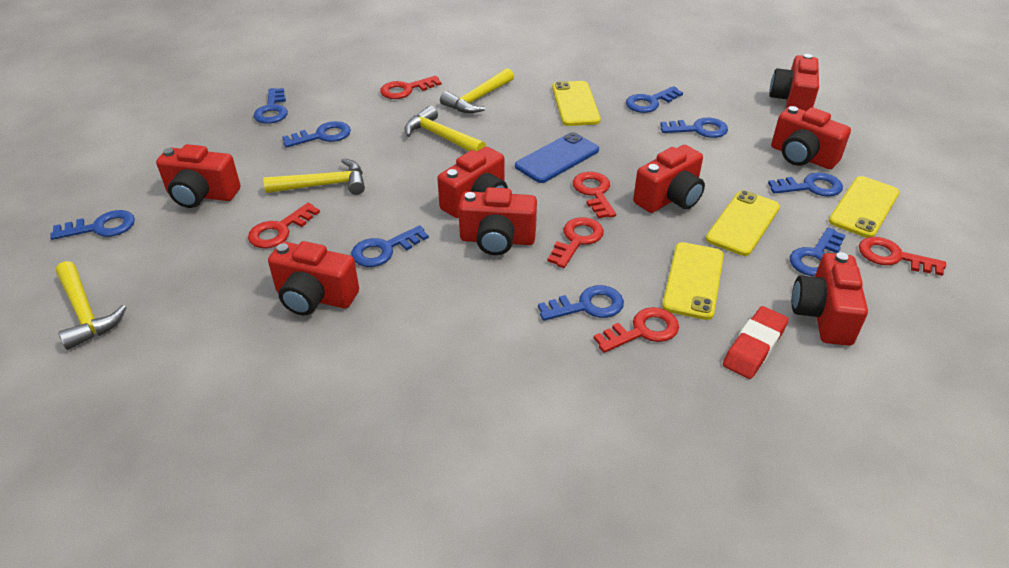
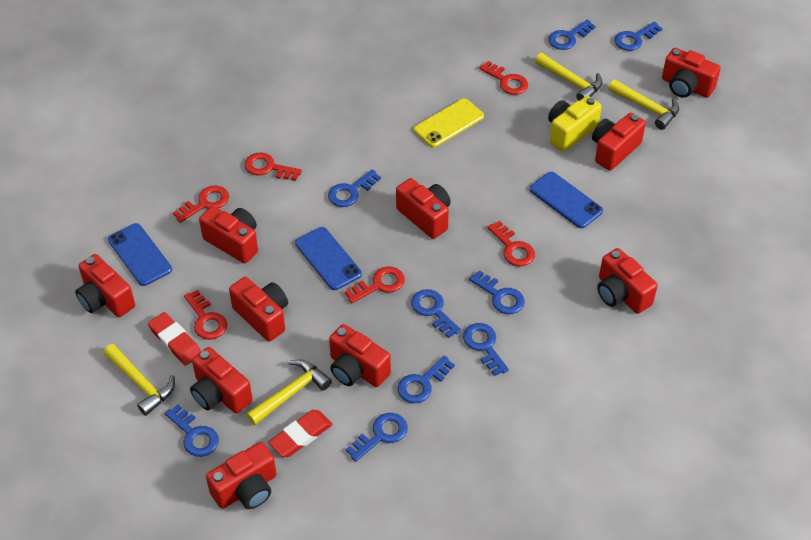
blue phone: 1 -> 3
red camera: 8 -> 10
red eraser: 1 -> 2
yellow camera: 0 -> 1
yellow phone: 4 -> 1

